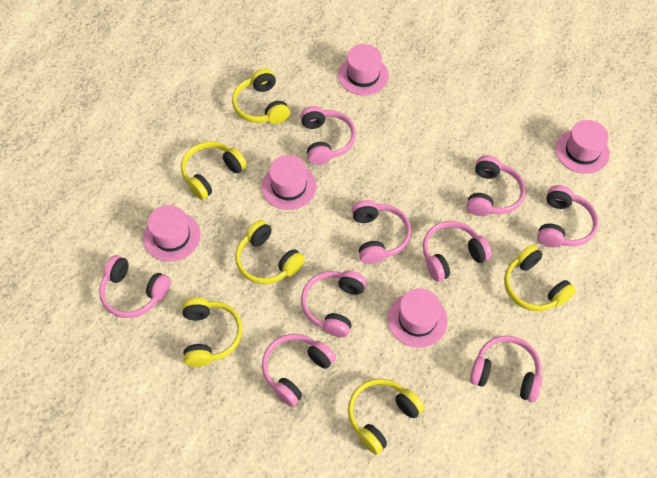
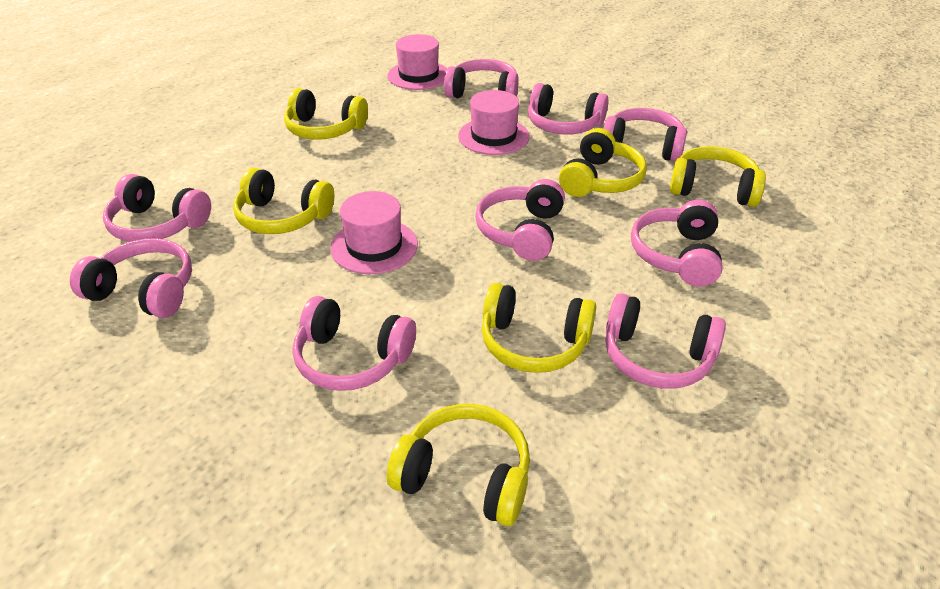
pink hat: 5 -> 3

